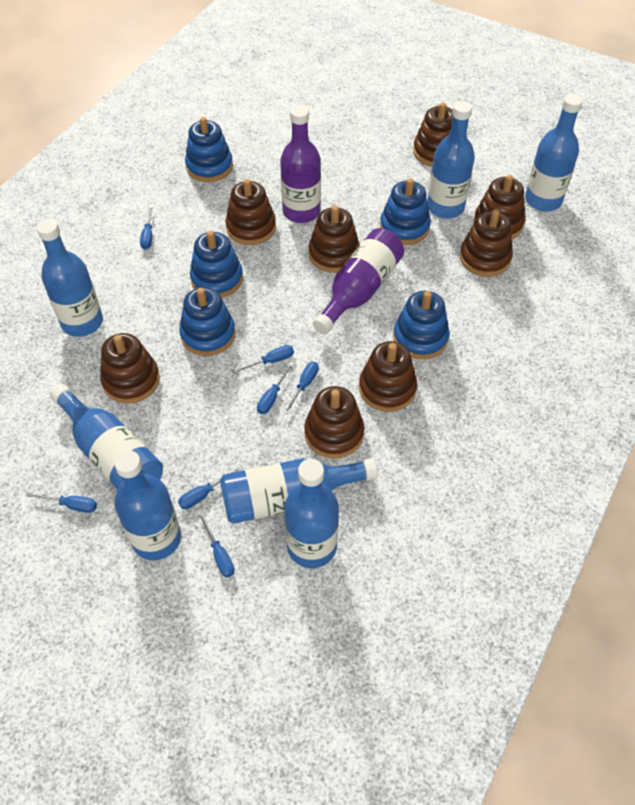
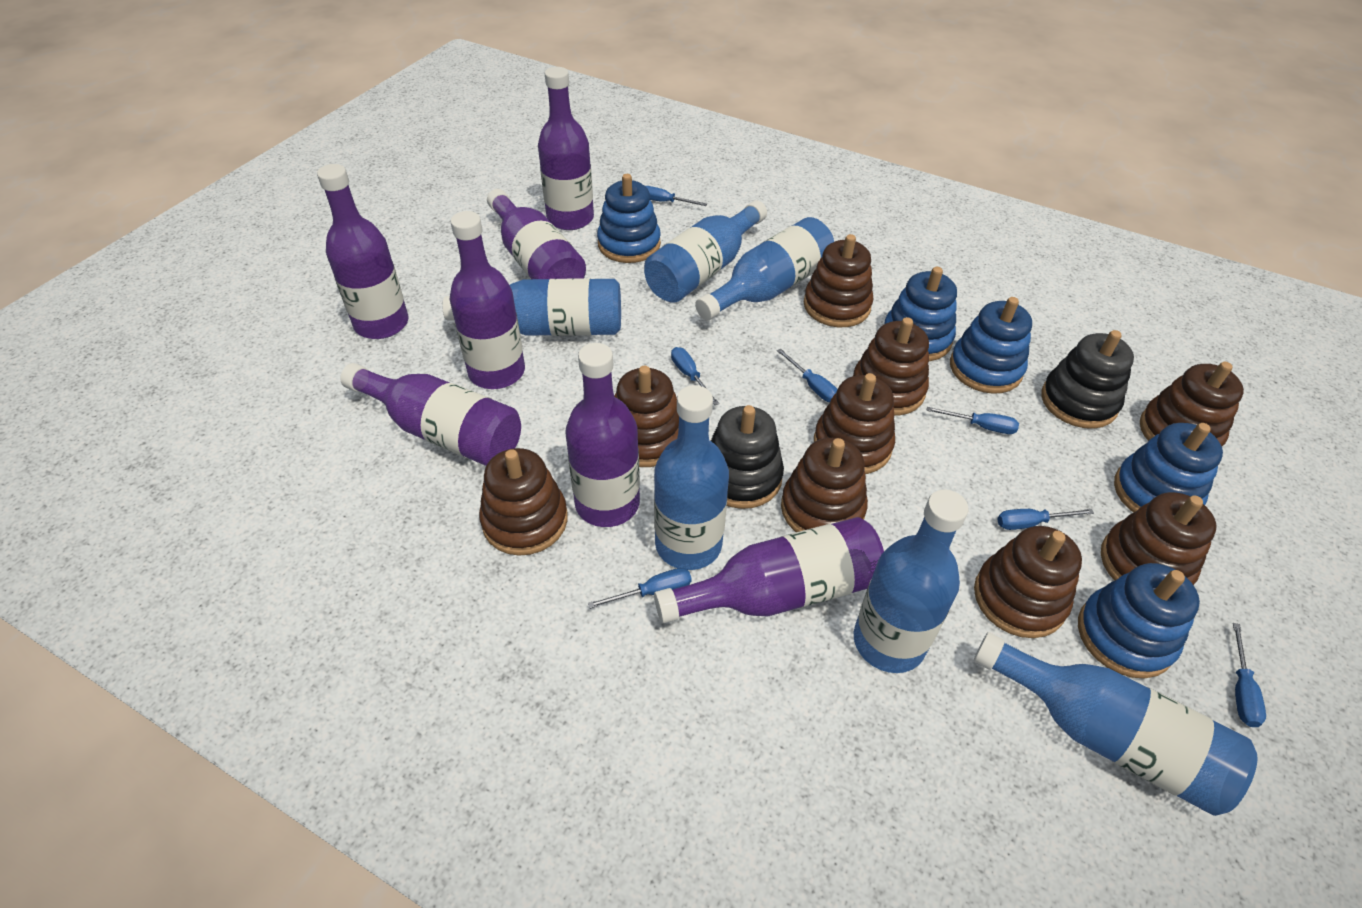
black stacking toy: 0 -> 2
blue bottle: 7 -> 6
brown stacking toy: 8 -> 9
purple bottle: 2 -> 7

